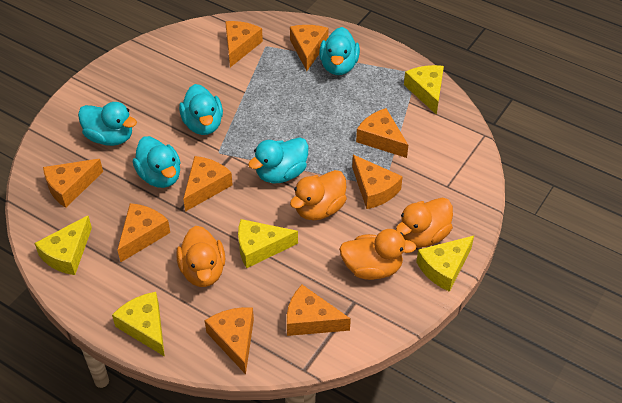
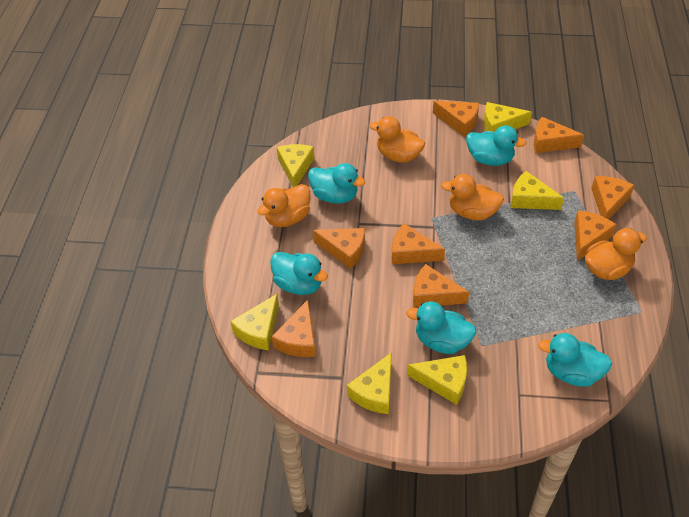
orange cheese: 9 -> 8
yellow cheese: 5 -> 6

